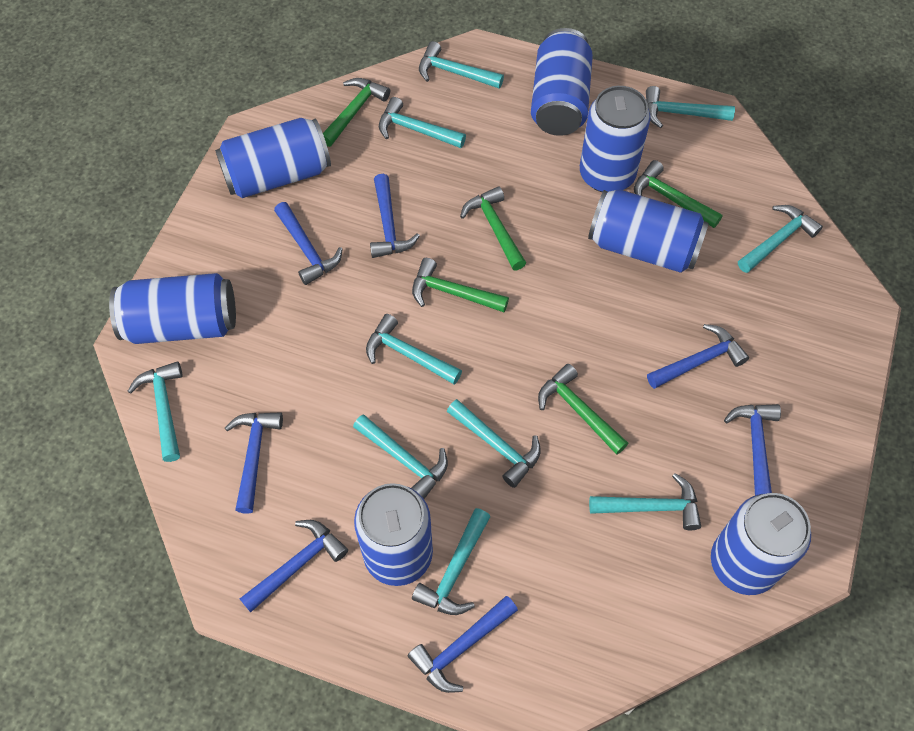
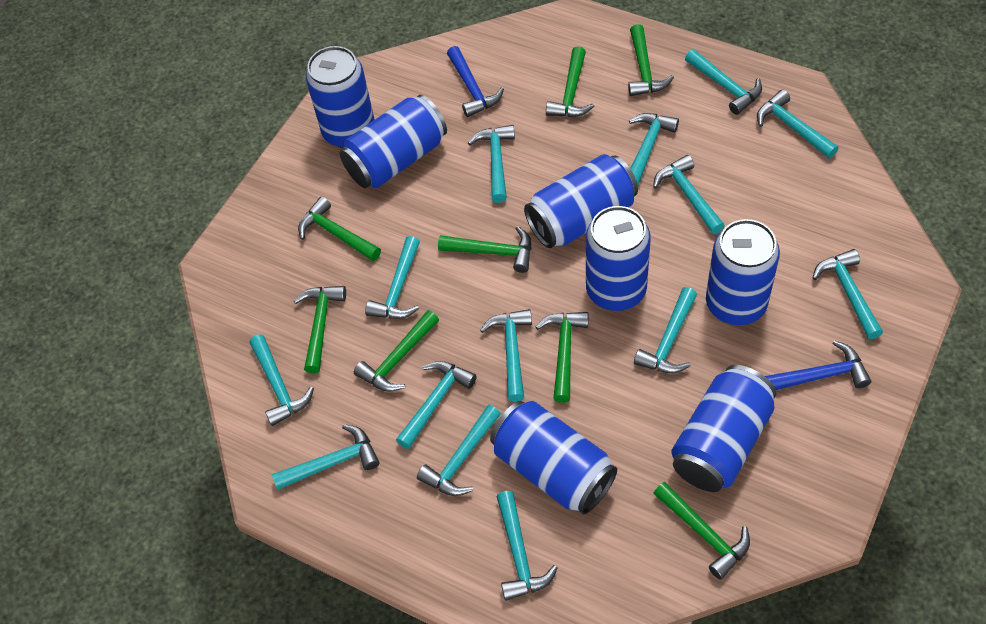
blue hammer: 7 -> 2
green hammer: 5 -> 8
turquoise hammer: 10 -> 14

